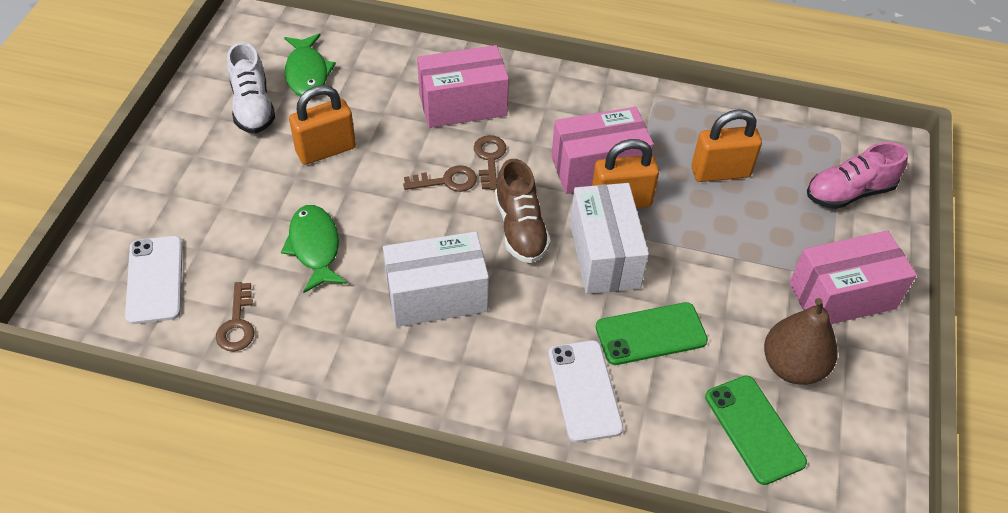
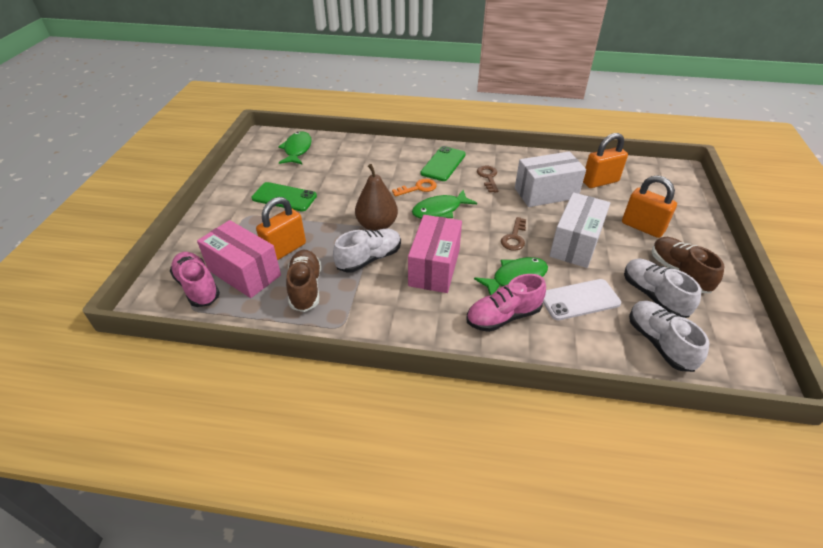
brown key: 3 -> 2
brown shoe: 1 -> 2
green fish: 2 -> 3
orange key: 0 -> 1
pink box: 3 -> 2
pink shoe: 1 -> 2
white phone: 2 -> 1
white shoe: 1 -> 3

